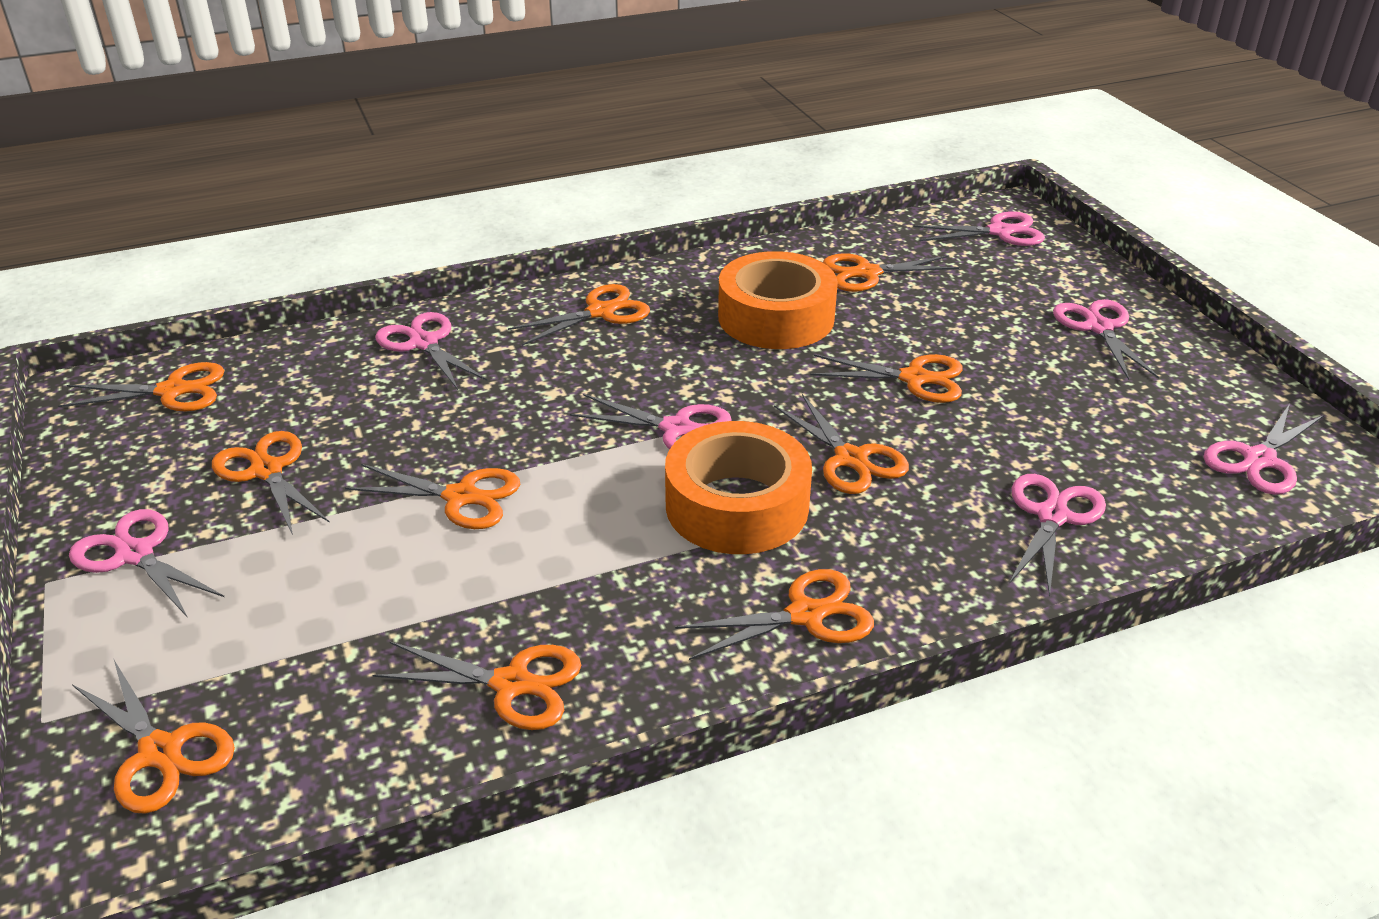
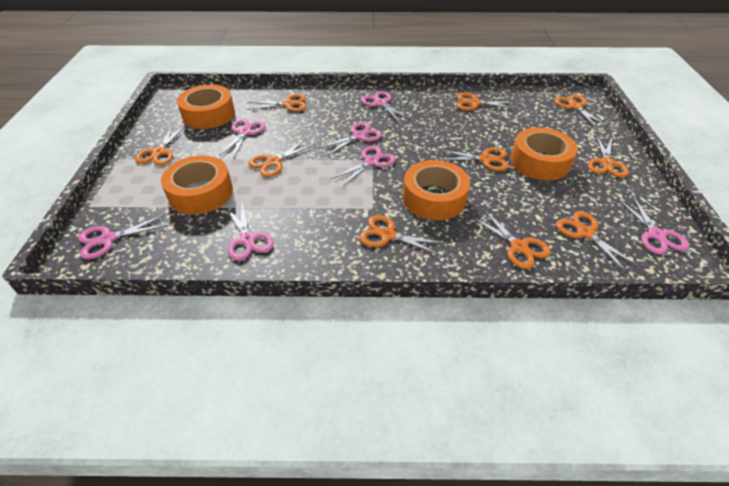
orange tape: 2 -> 4

